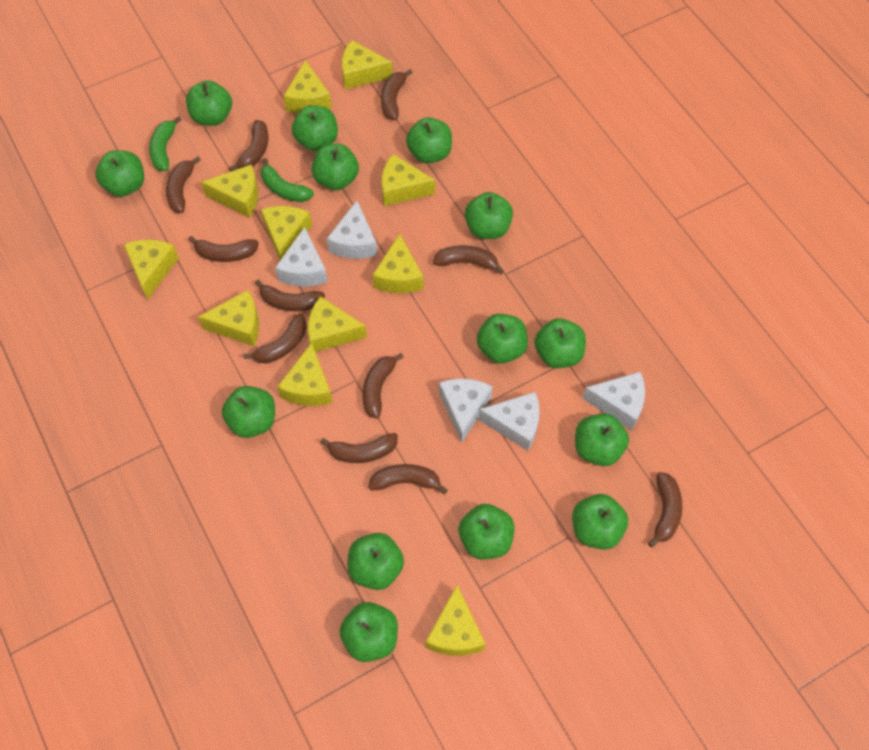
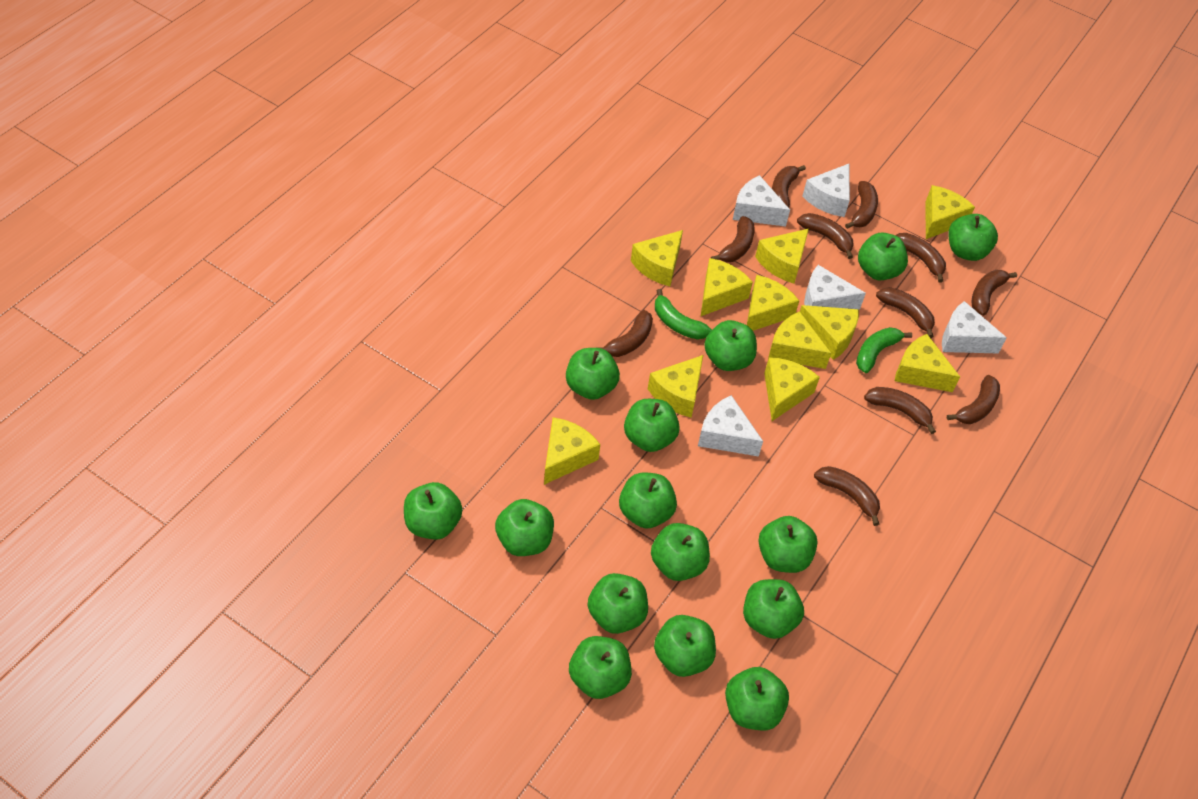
green apple: 14 -> 15

